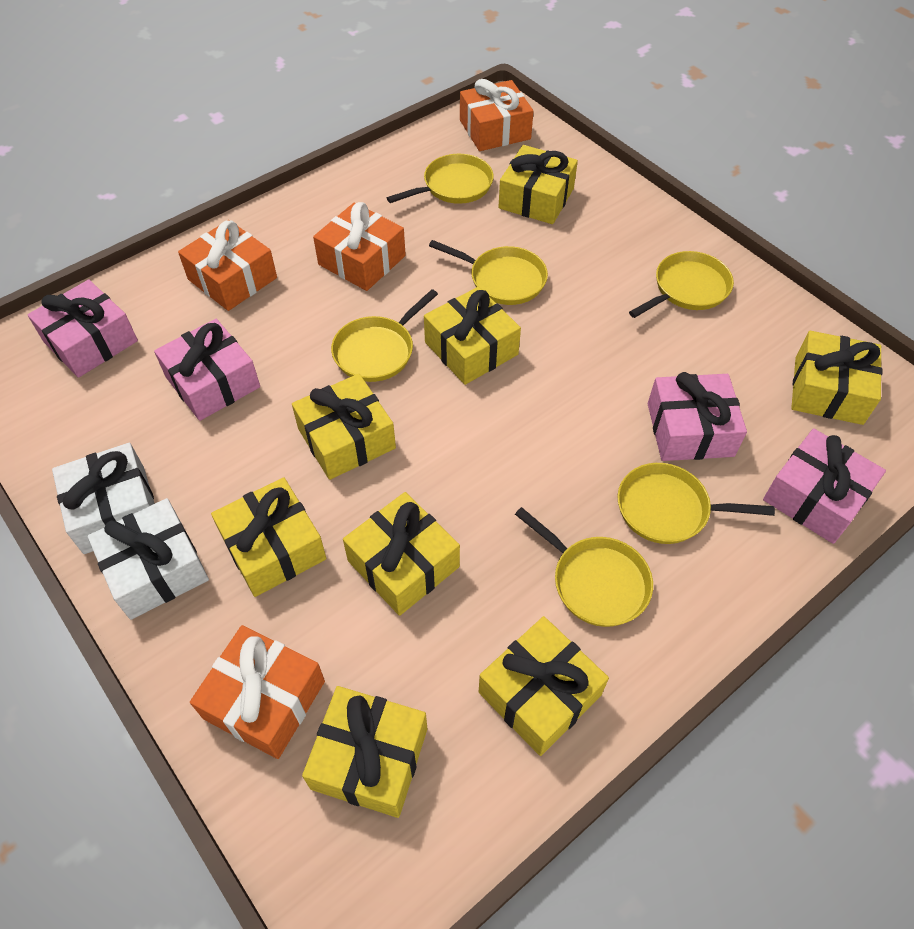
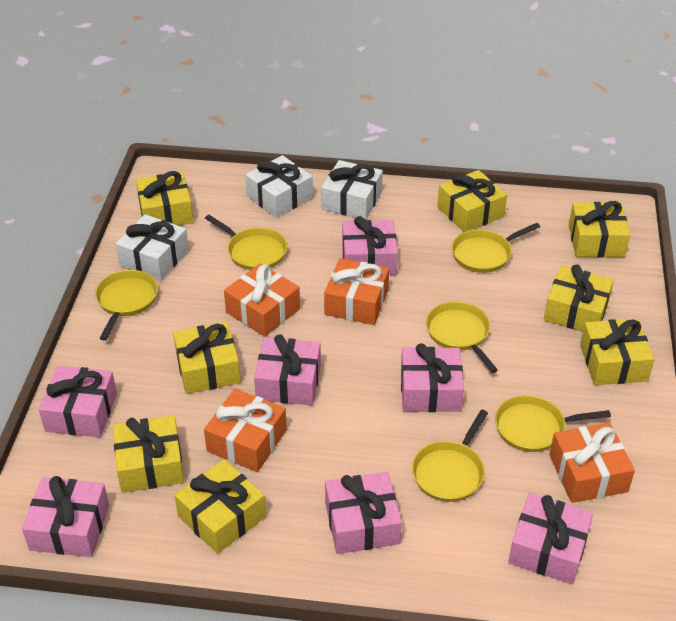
pink gift: 4 -> 7
white gift: 2 -> 3

